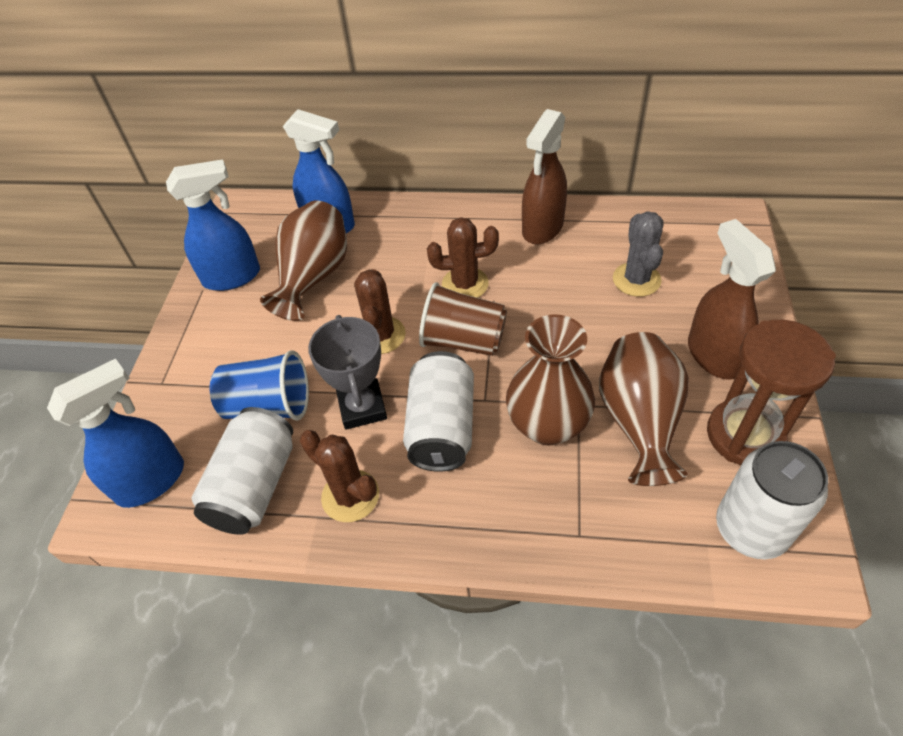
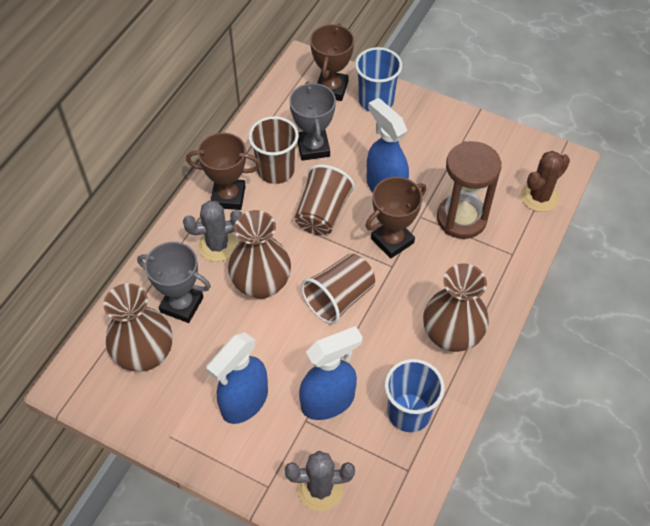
blue cup: 1 -> 2
brown cactus: 3 -> 1
brown cup: 1 -> 3
brown spray bottle: 2 -> 0
brown trophy: 0 -> 3
grey cactus: 1 -> 2
grey trophy: 1 -> 2
white can: 3 -> 0

